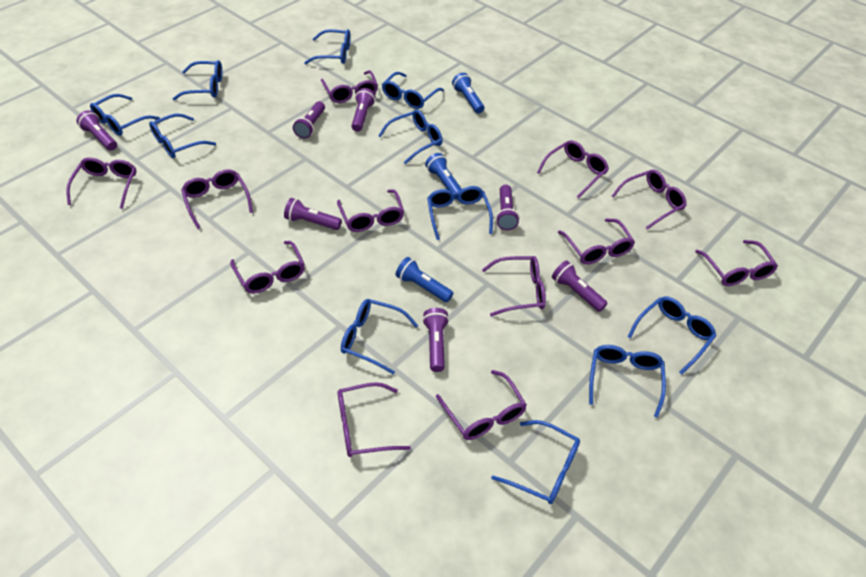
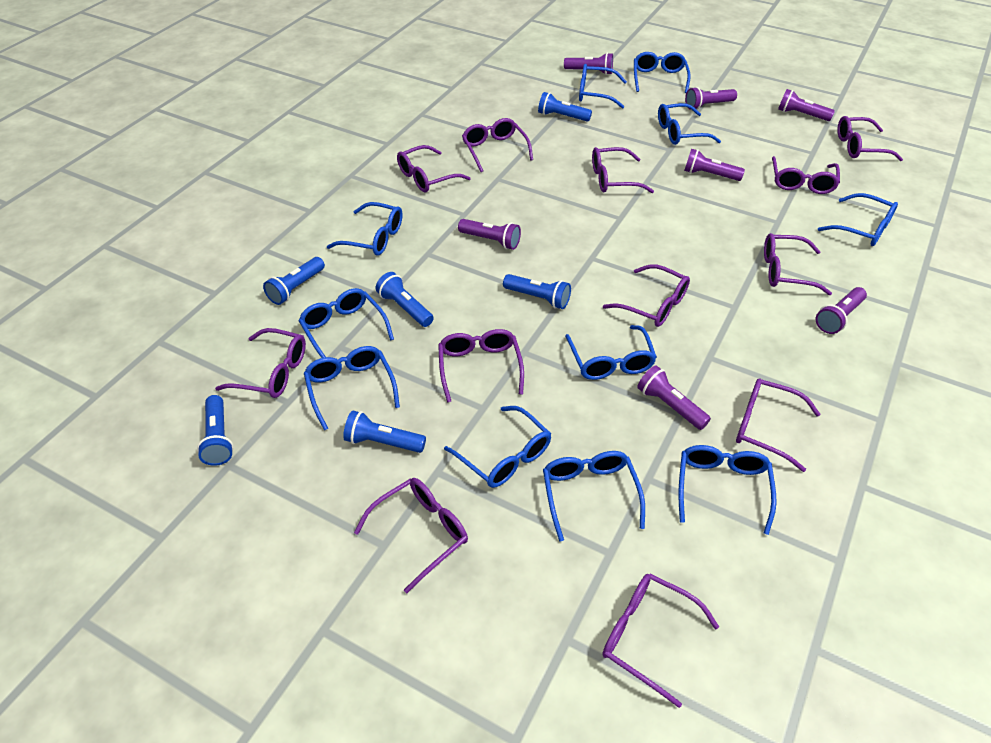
blue flashlight: 3 -> 6

